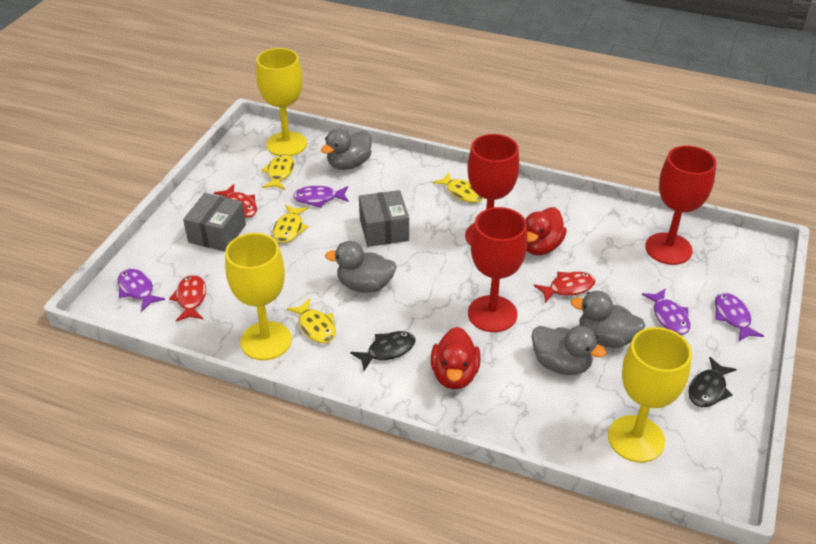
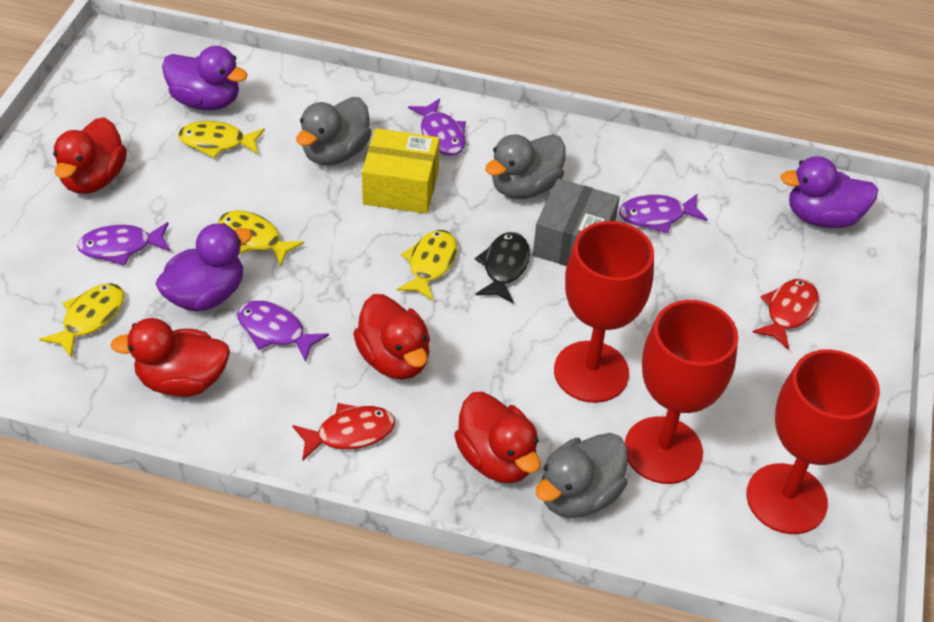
black fish: 2 -> 1
grey box: 2 -> 1
grey duck: 4 -> 3
purple duck: 0 -> 3
red duck: 2 -> 4
red fish: 3 -> 2
yellow box: 0 -> 1
yellow goblet: 3 -> 0

